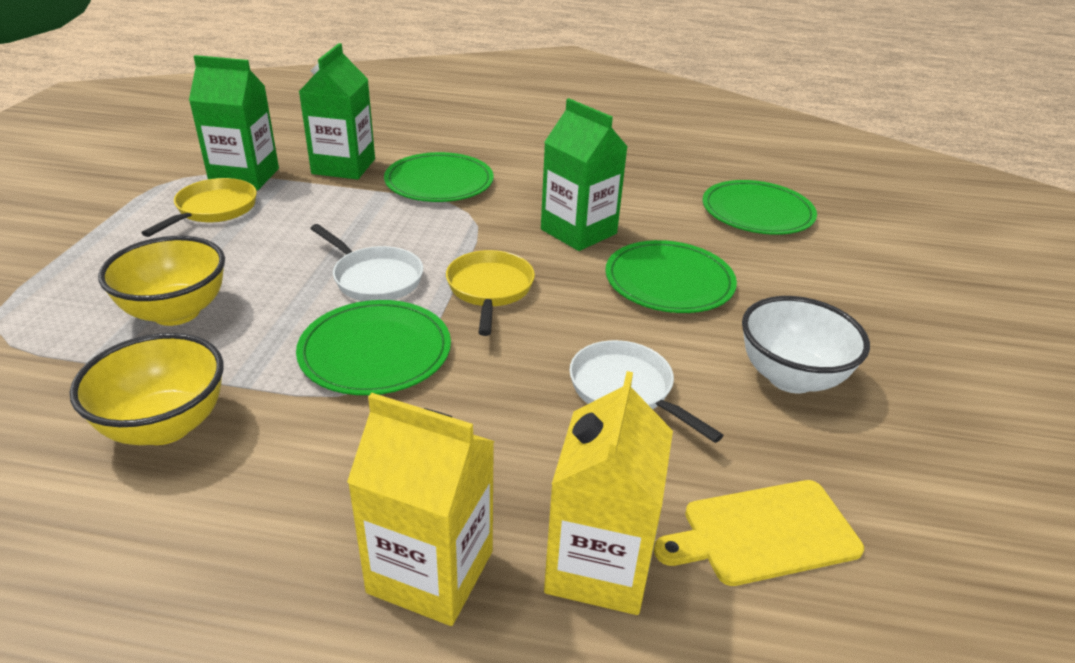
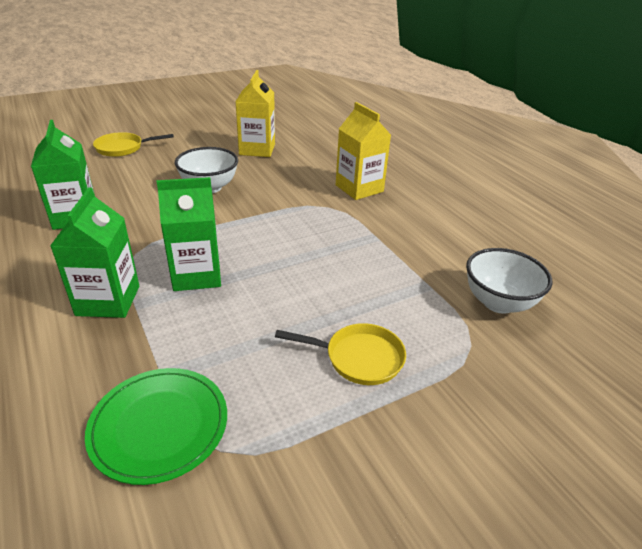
green plate: 4 -> 1
white bowl: 1 -> 2
white pan: 2 -> 0
yellow bowl: 2 -> 0
yellow cutting board: 1 -> 0

